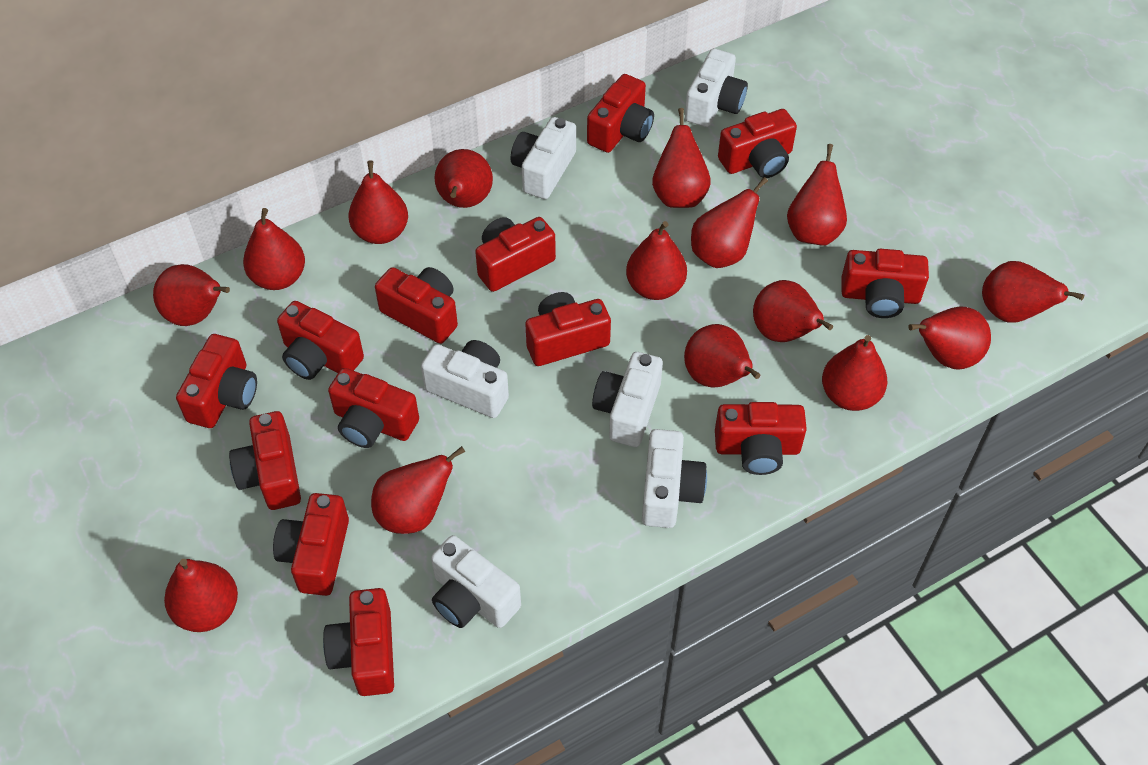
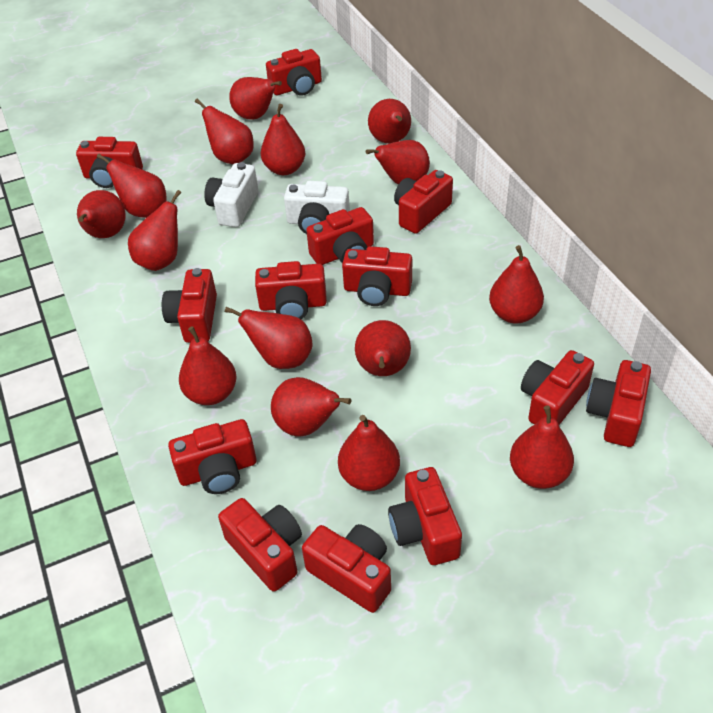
white camera: 6 -> 2

